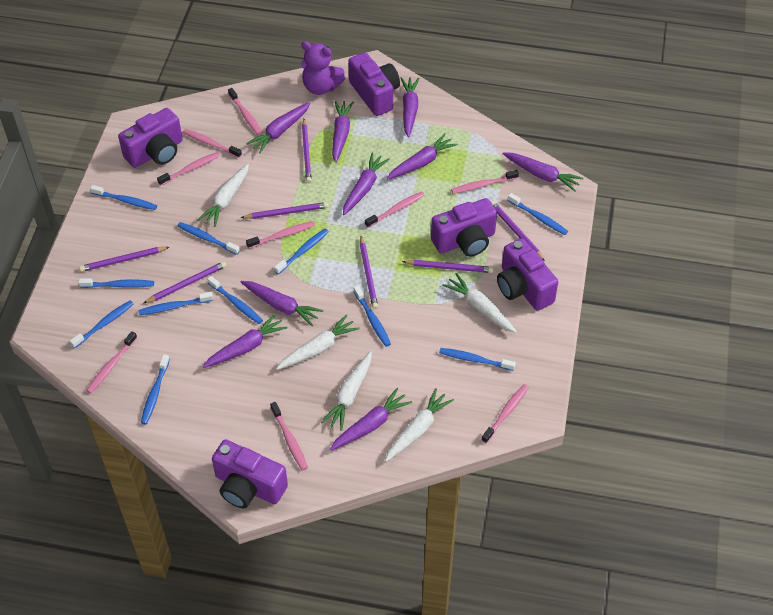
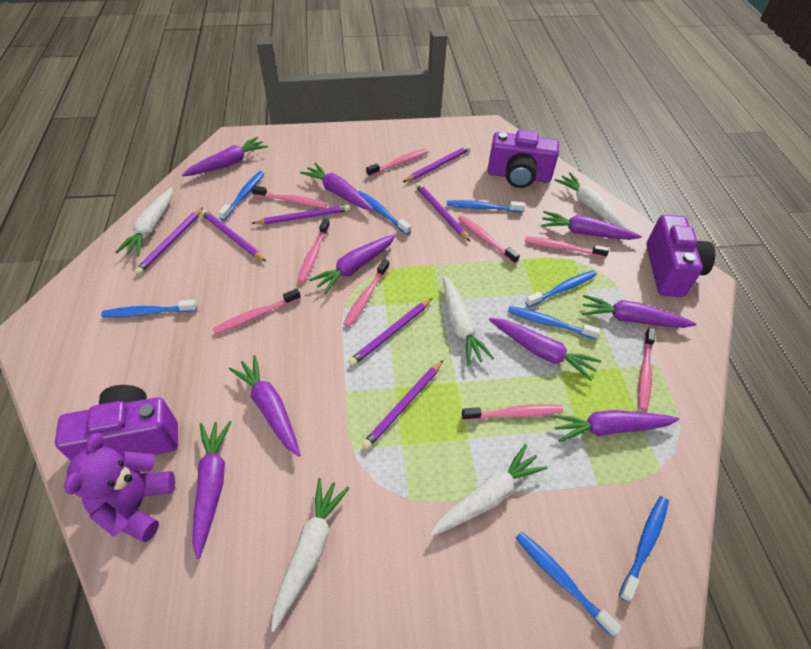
blue toothbrush: 11 -> 8
purple camera: 5 -> 3

